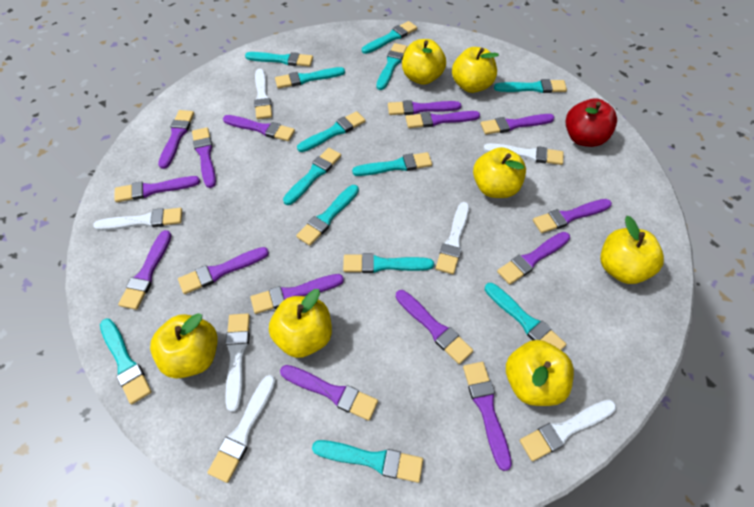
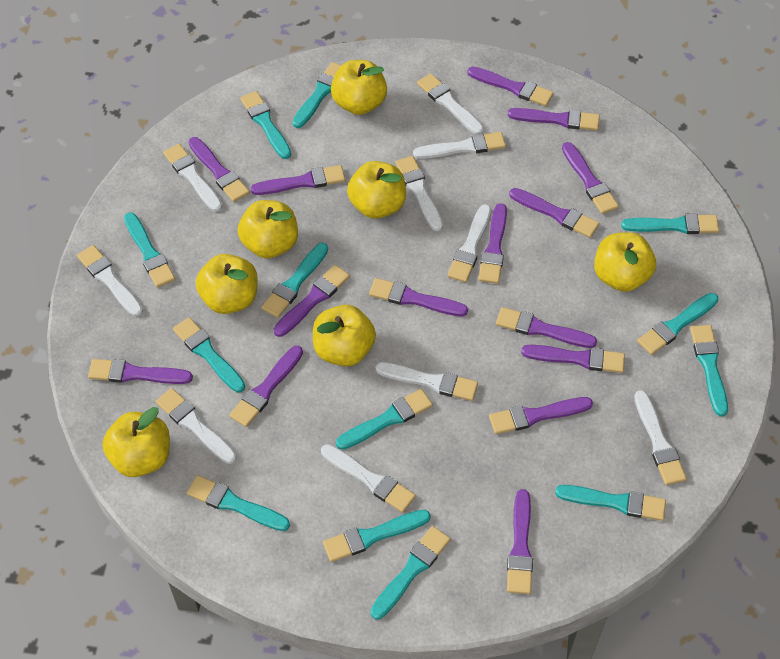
red apple: 1 -> 0
white brush: 7 -> 10

